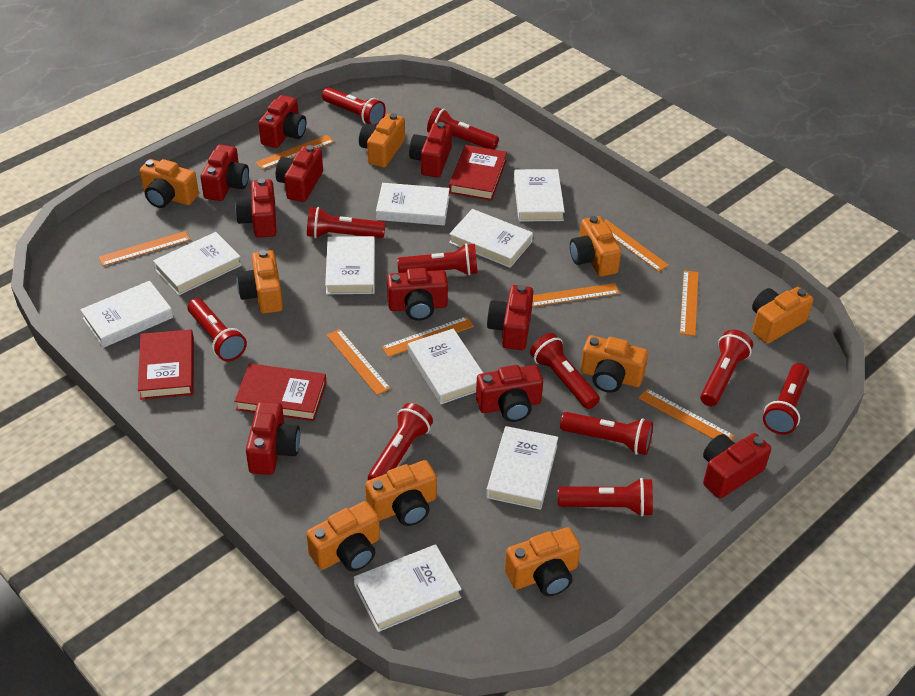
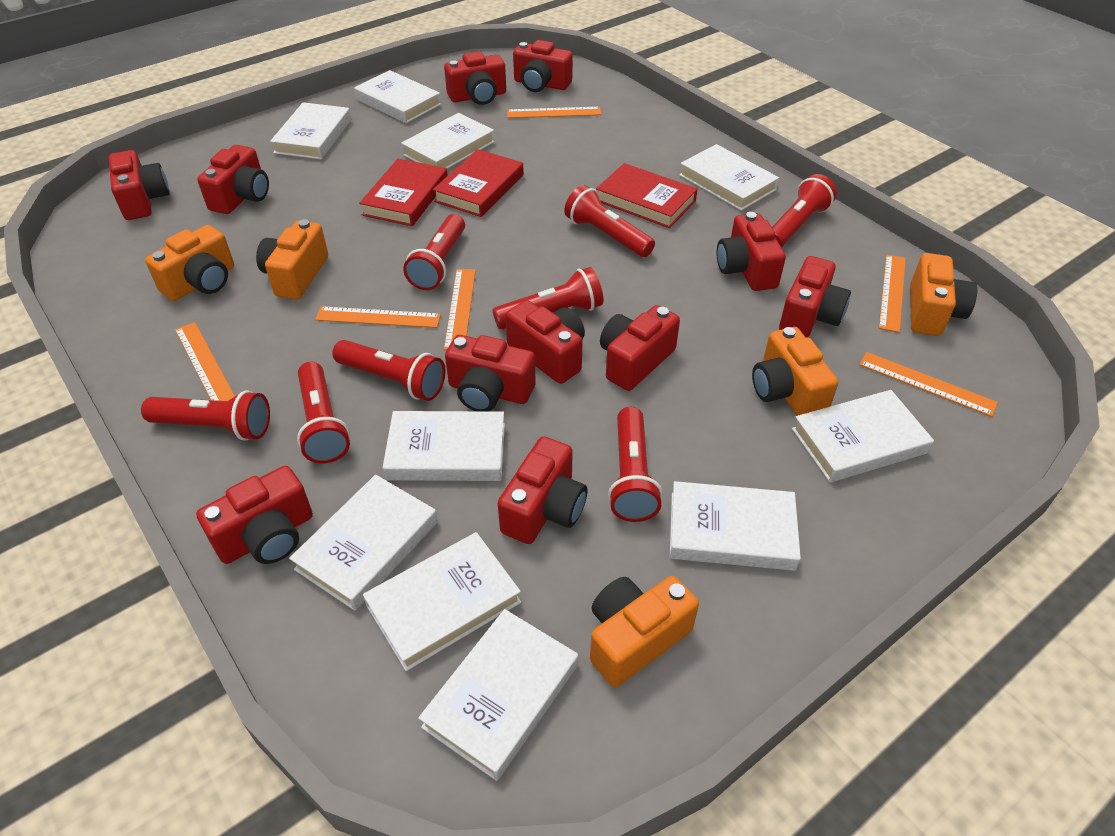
orange camera: 9 -> 5
orange ruler: 8 -> 6
red camera: 10 -> 11
red flashlight: 11 -> 8
white book: 9 -> 10

